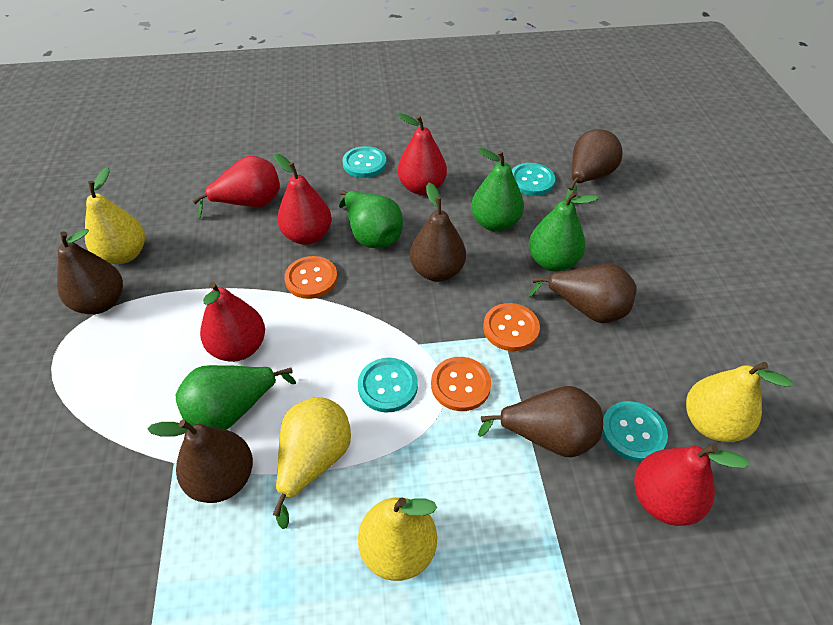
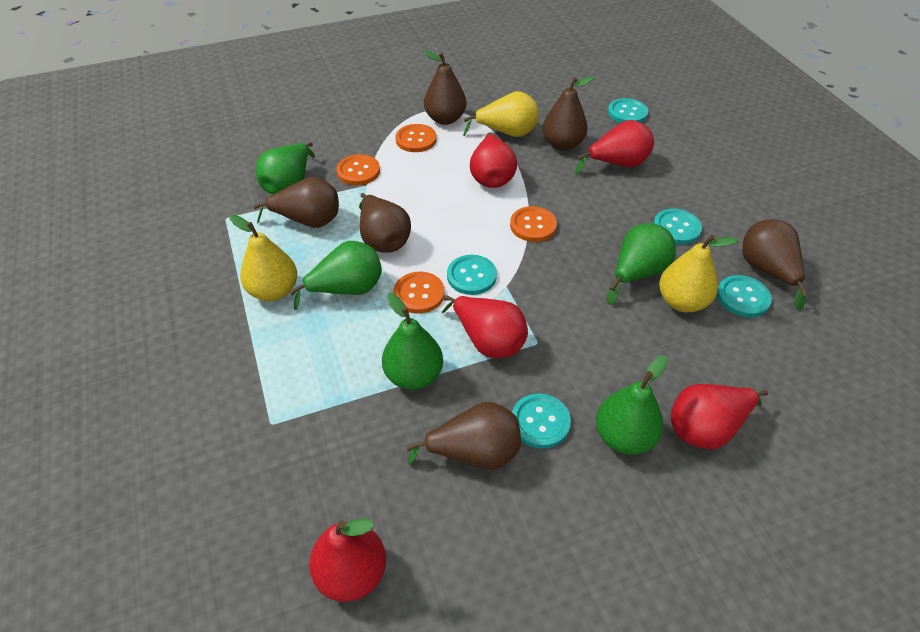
green pear: 4 -> 5
orange button: 3 -> 4
turquoise button: 4 -> 5
yellow pear: 4 -> 3

